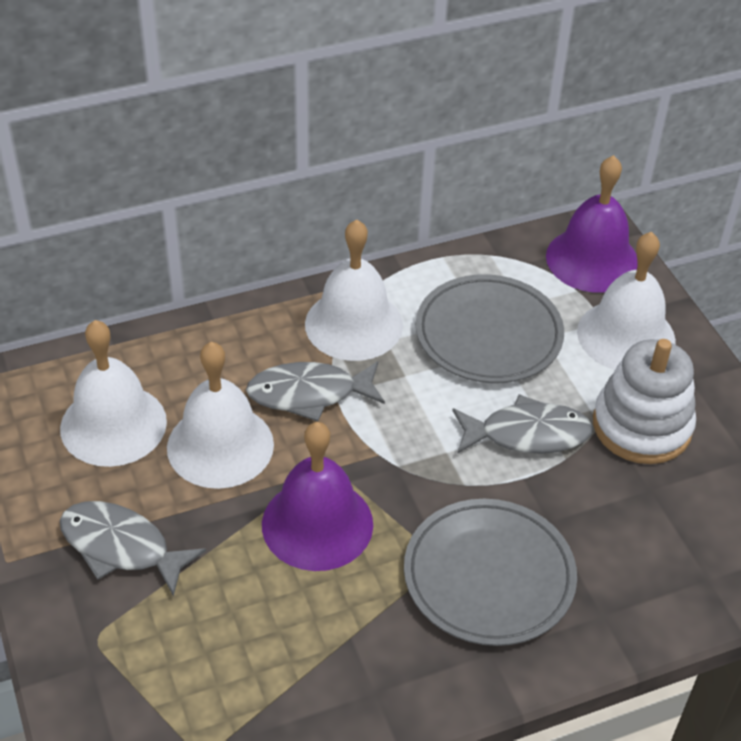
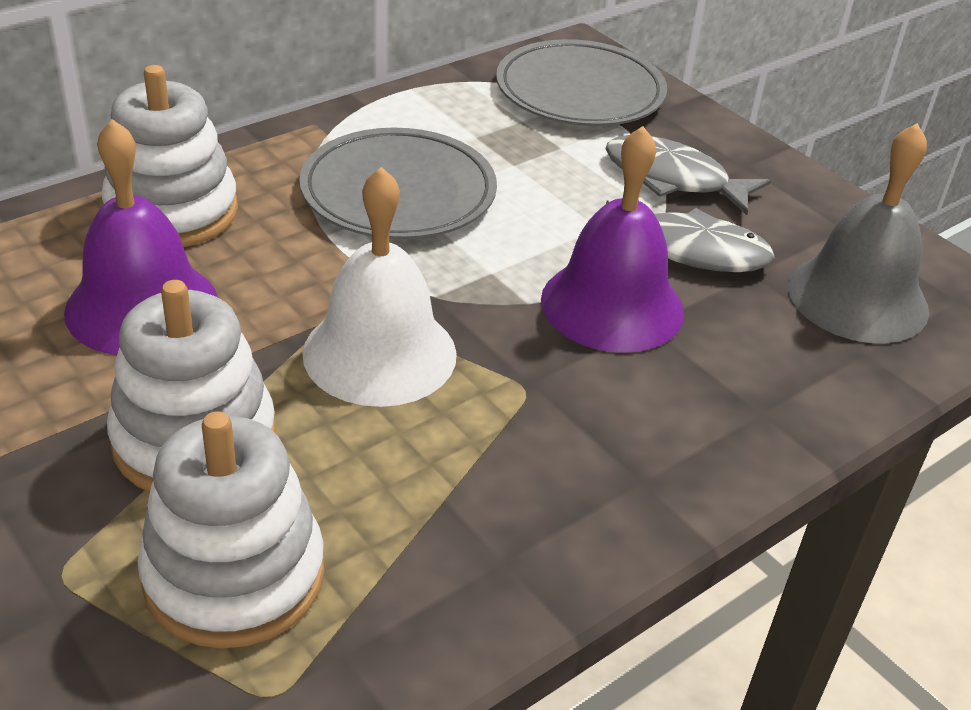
grey bell: 0 -> 1
grey fish: 3 -> 2
white bell: 4 -> 1
white stacking toy: 1 -> 3

